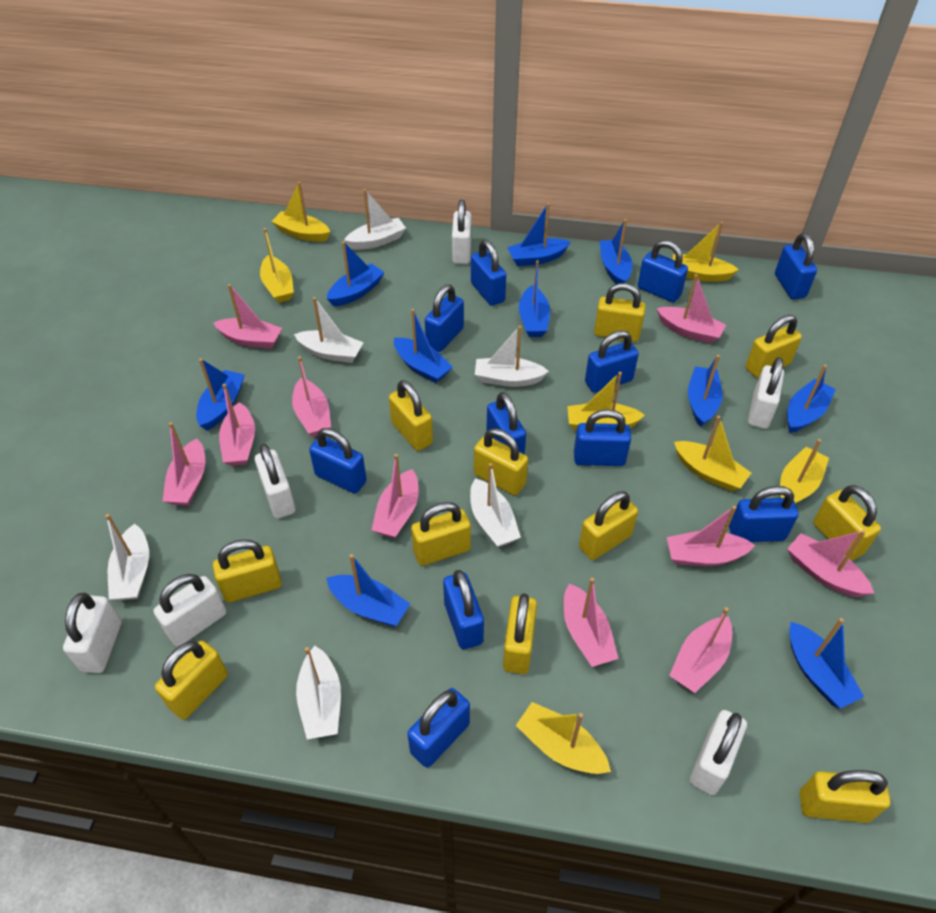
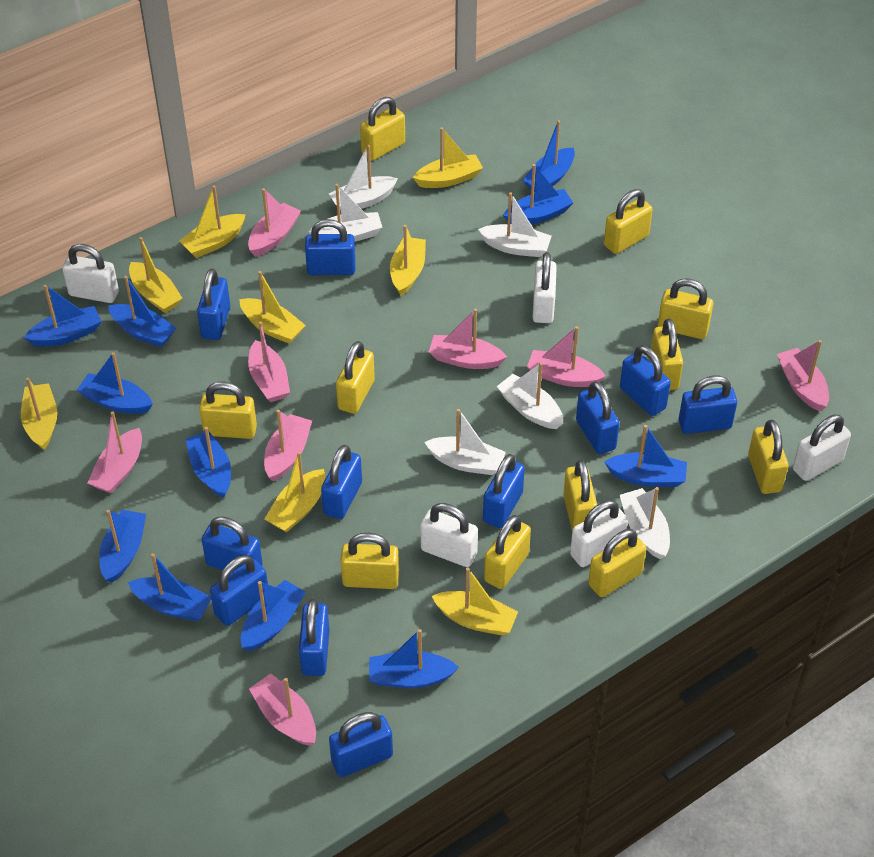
blue boat: 10 -> 11
pink boat: 10 -> 8
white padlock: 6 -> 5
yellow boat: 7 -> 8

